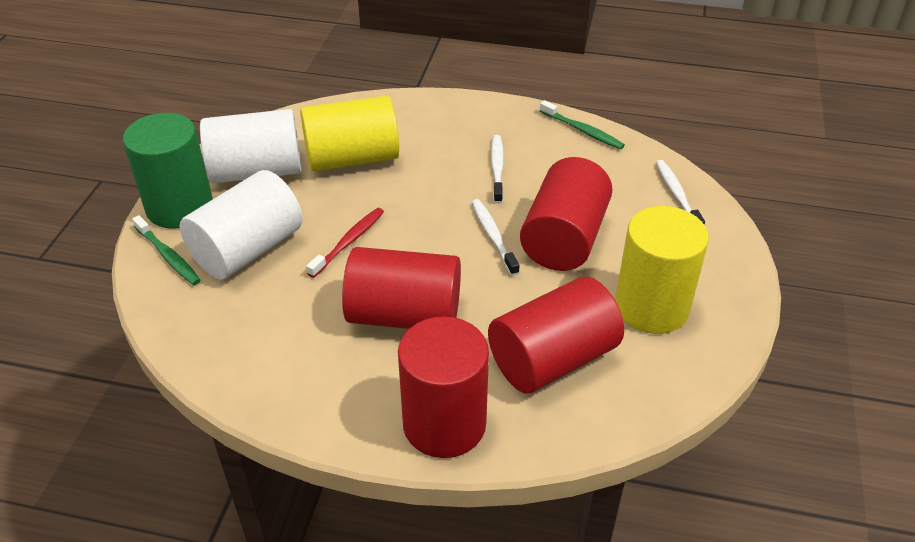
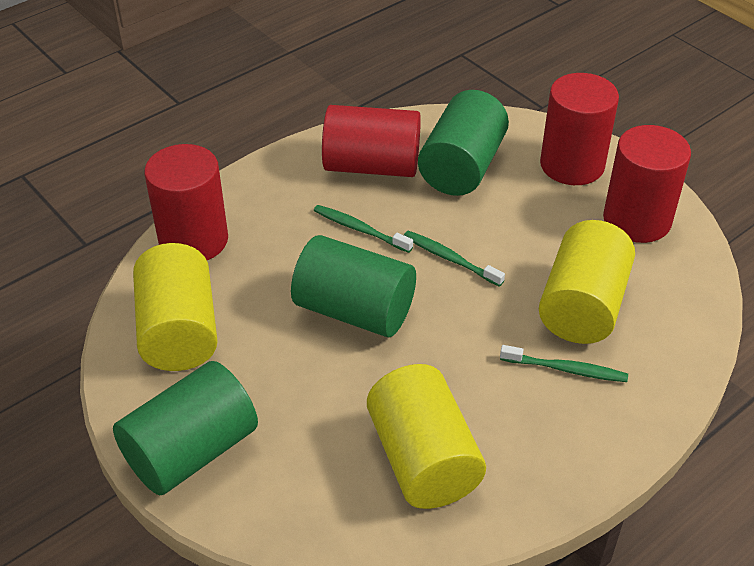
green cylinder: 1 -> 3
green toothbrush: 2 -> 3
red toothbrush: 1 -> 0
white cylinder: 2 -> 0
white toothbrush: 3 -> 0
yellow cylinder: 2 -> 3

